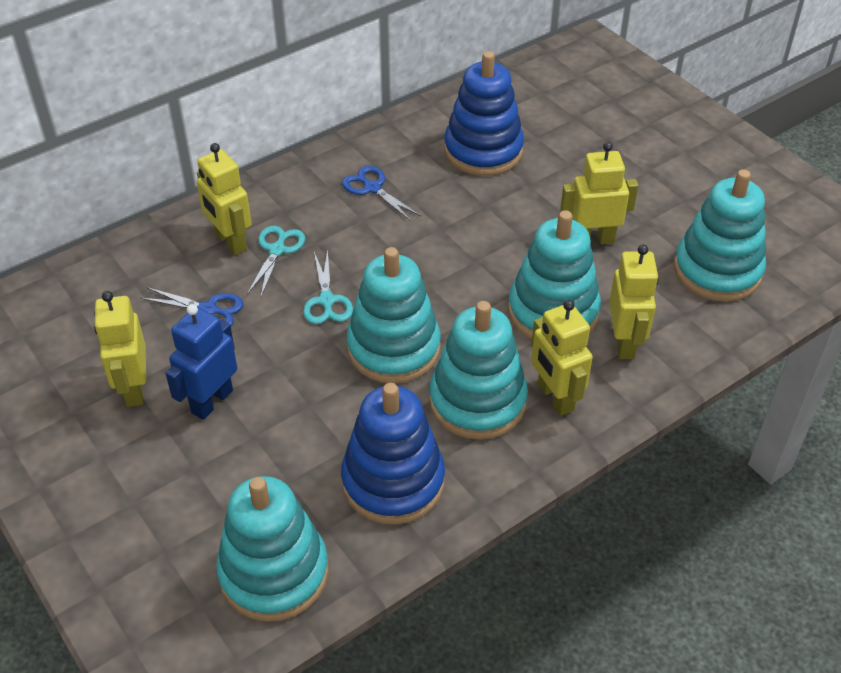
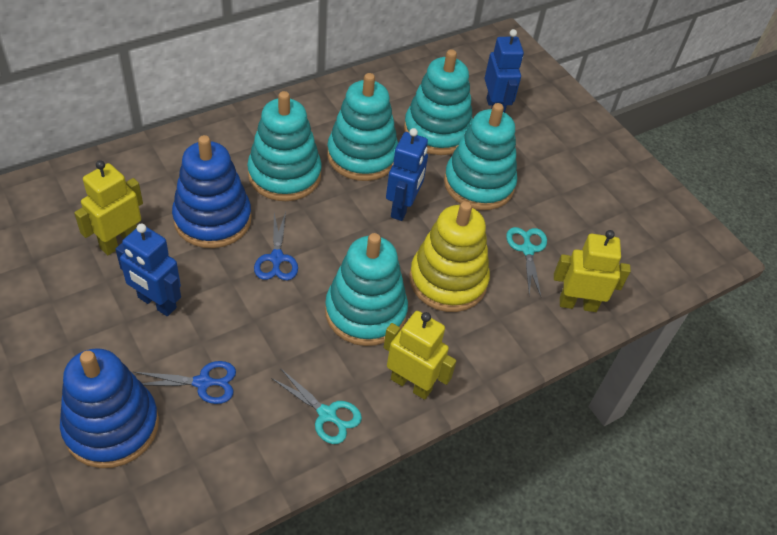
blue robot: 1 -> 3
yellow robot: 5 -> 3
yellow stacking toy: 0 -> 1

